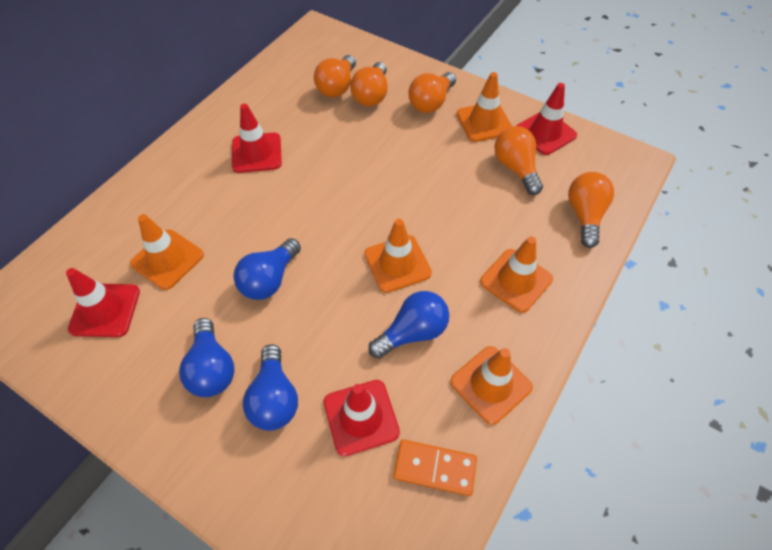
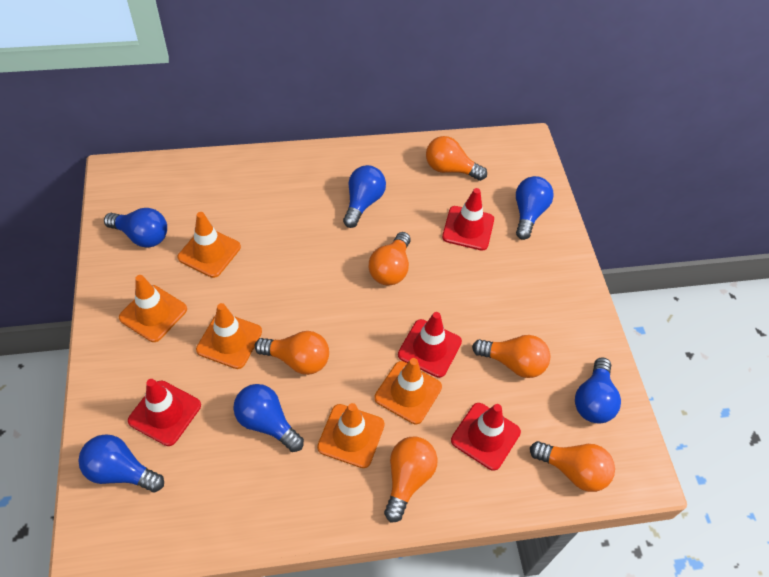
blue light bulb: 4 -> 6
orange domino: 1 -> 0
orange light bulb: 5 -> 6

